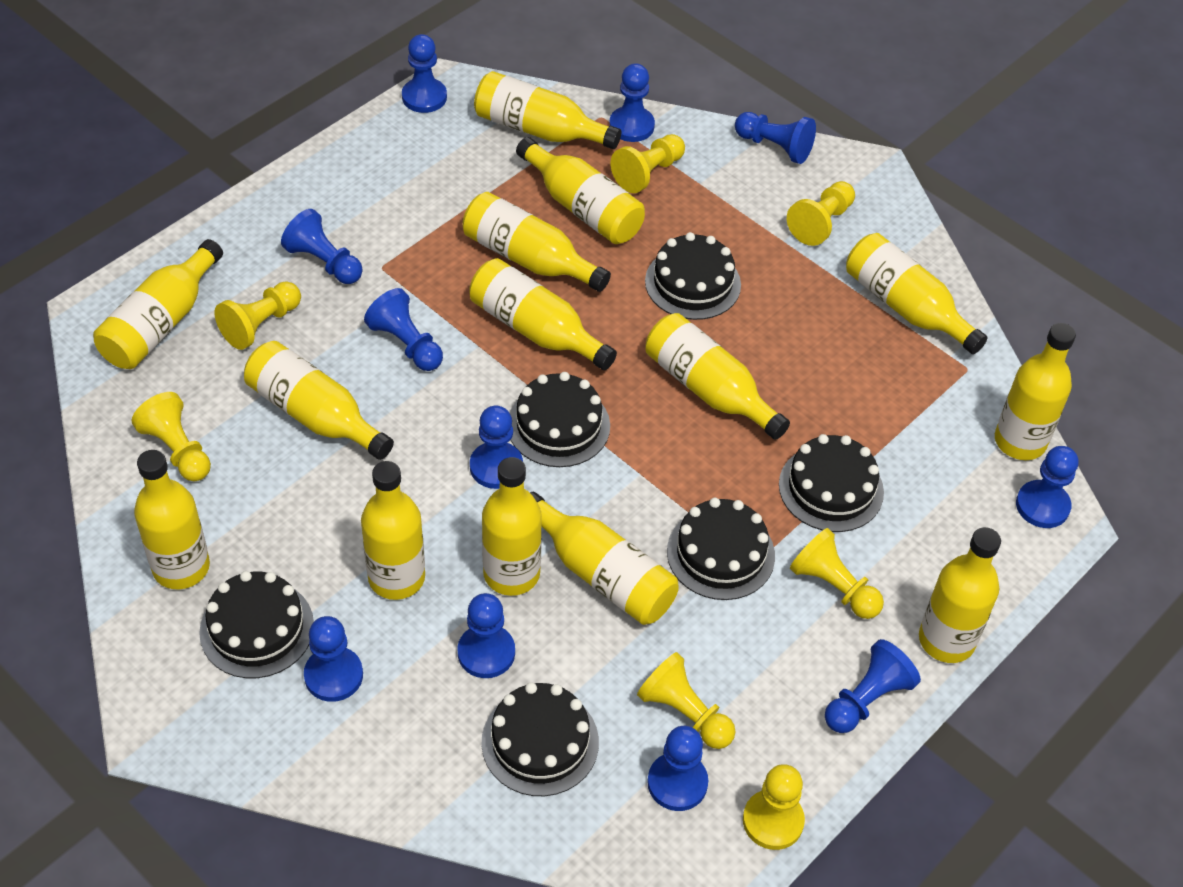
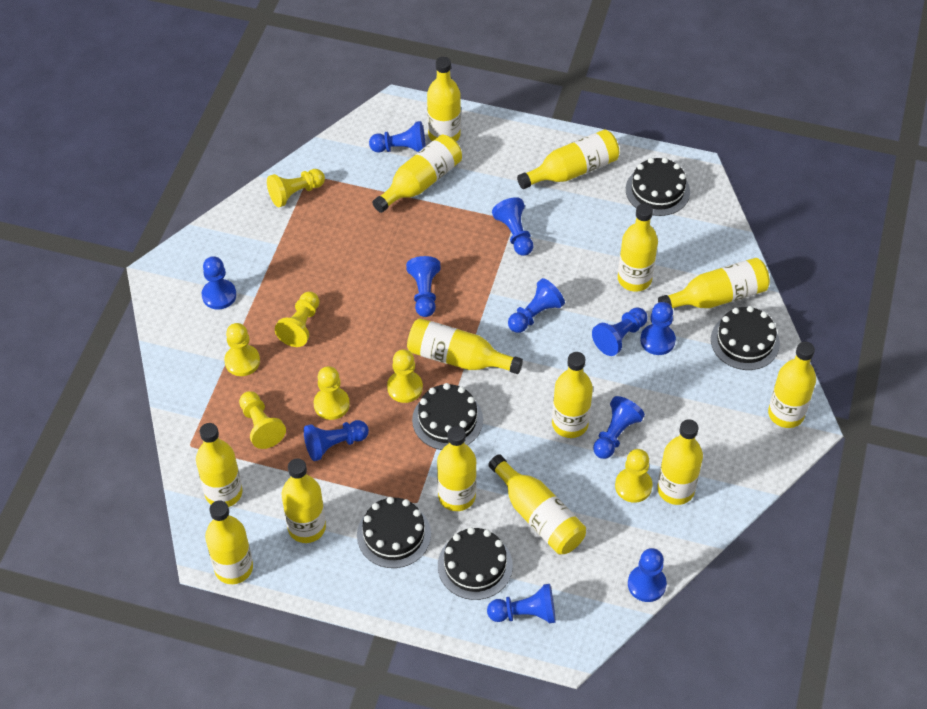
black cake: 6 -> 5

